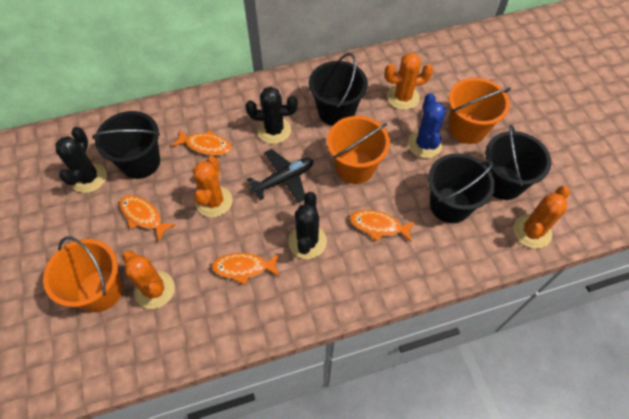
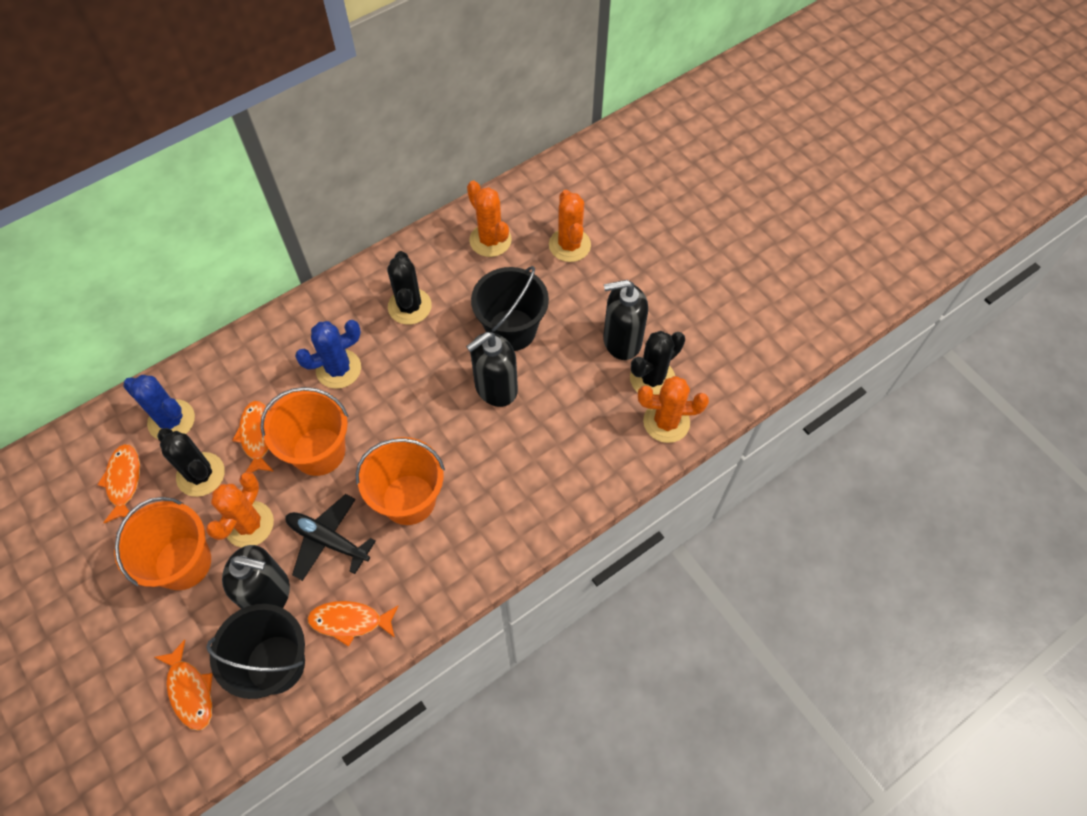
black bucket: 4 -> 2
black soap dispenser: 0 -> 3
blue cactus: 1 -> 2

